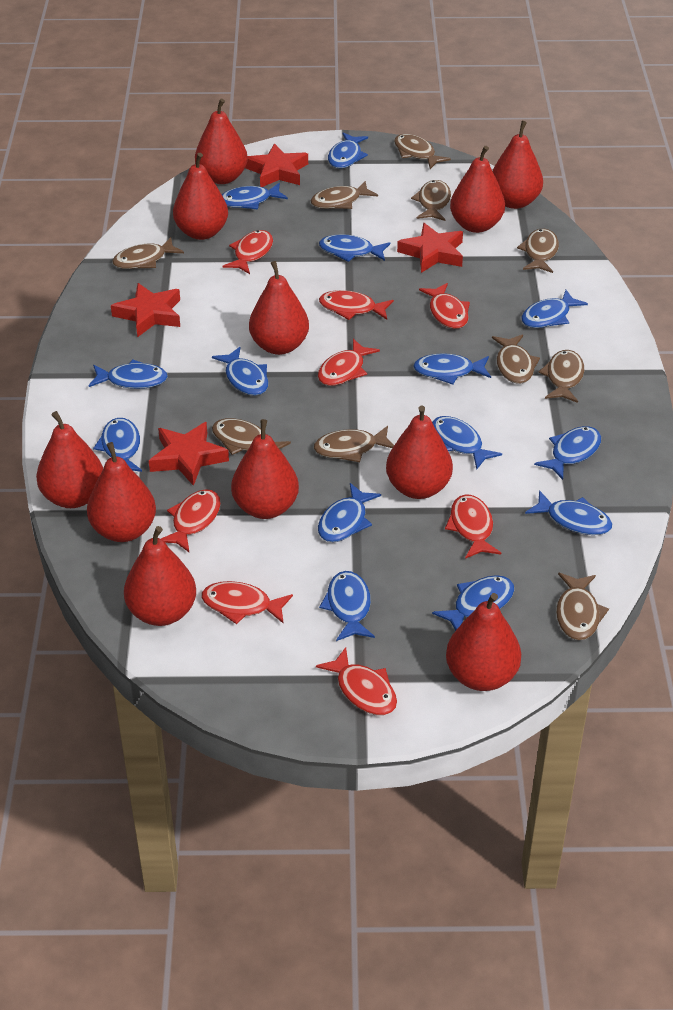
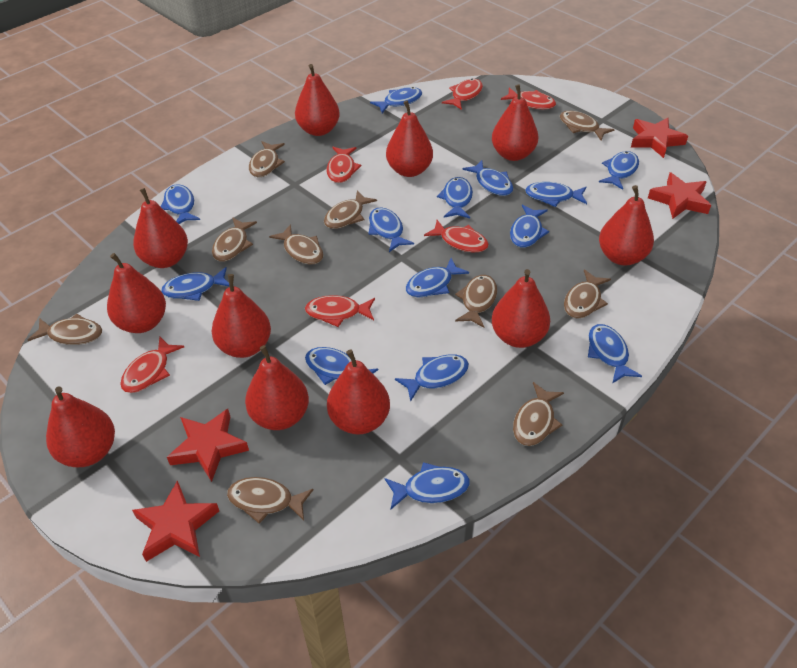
red fish: 8 -> 6

